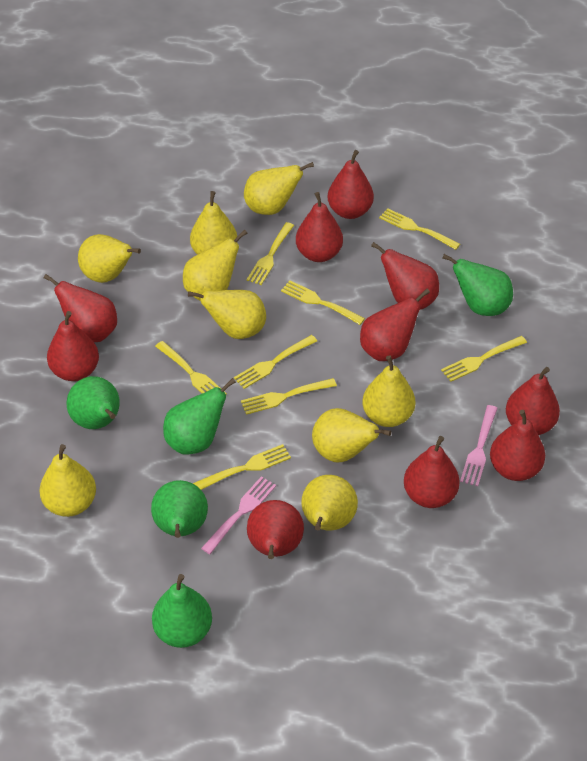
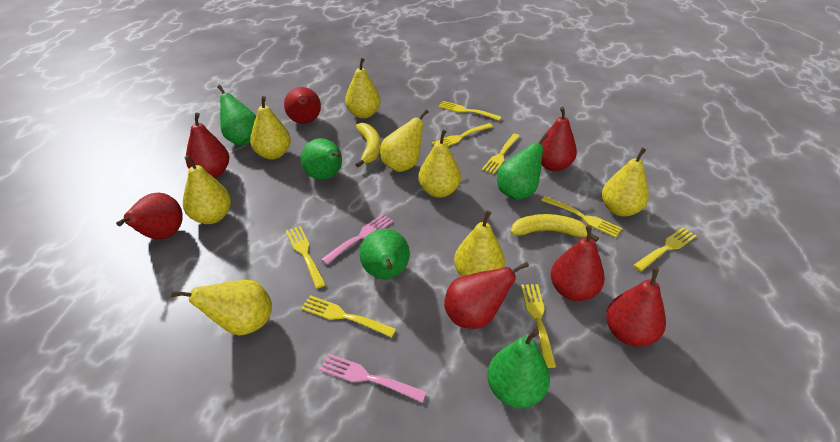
red pear: 10 -> 7
yellow banana: 0 -> 2
yellow pear: 9 -> 8

